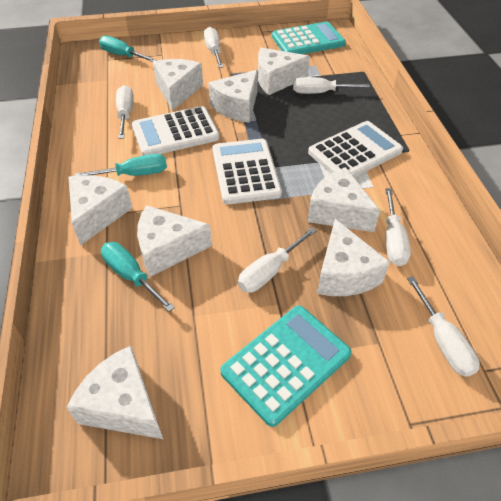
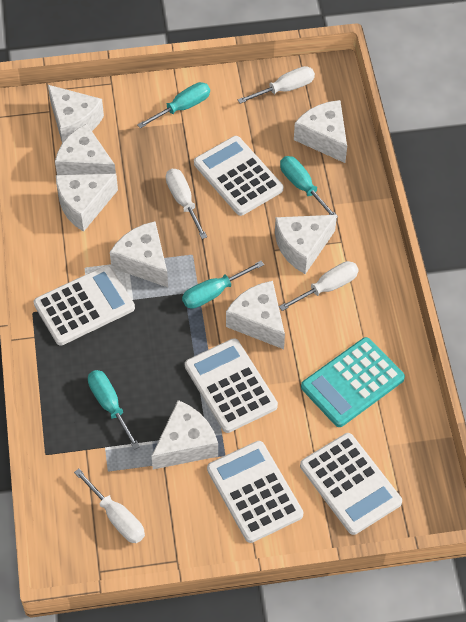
turquoise calculator: 2 -> 1
turquoise screwdriver: 3 -> 4
white calculator: 3 -> 5
white screwdriver: 6 -> 4

